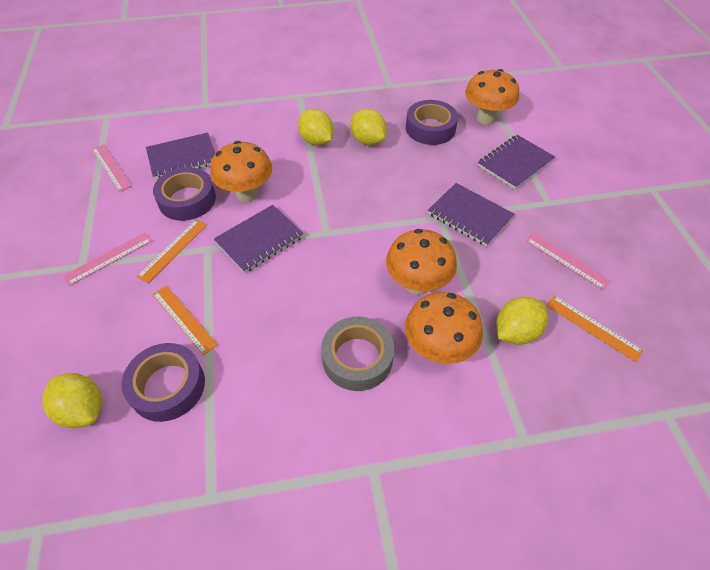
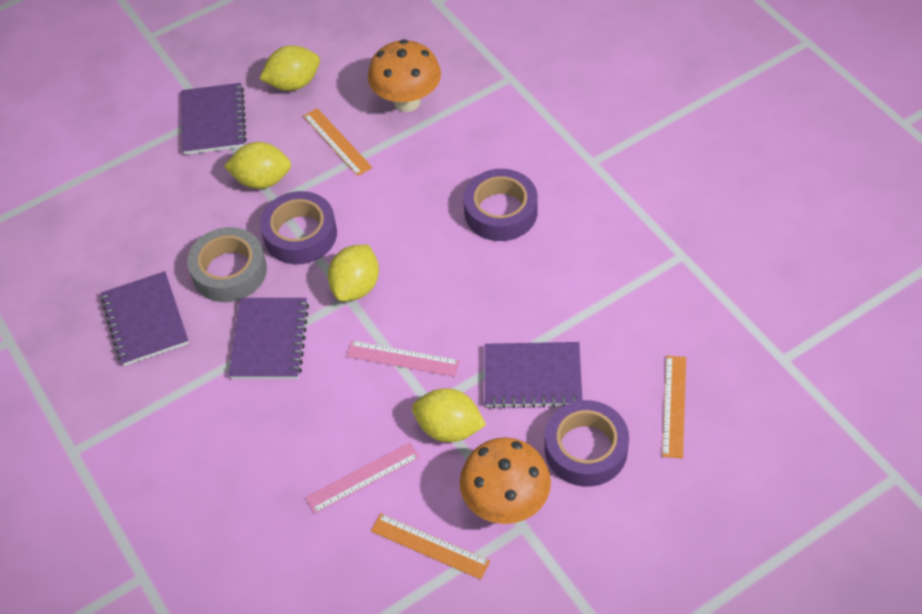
orange mushroom: 4 -> 2
pink ruler: 3 -> 2

